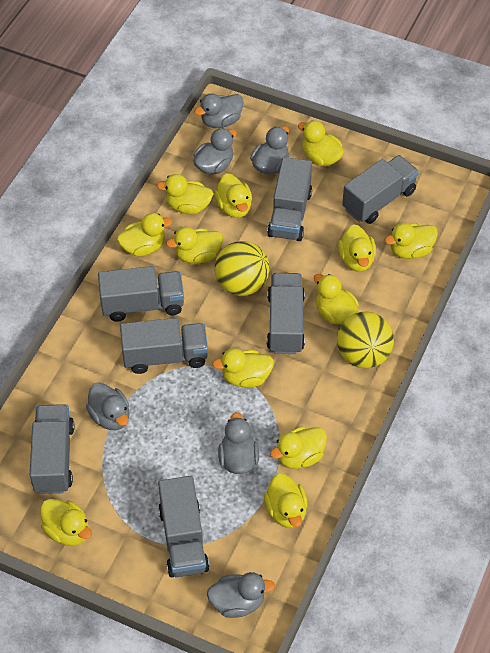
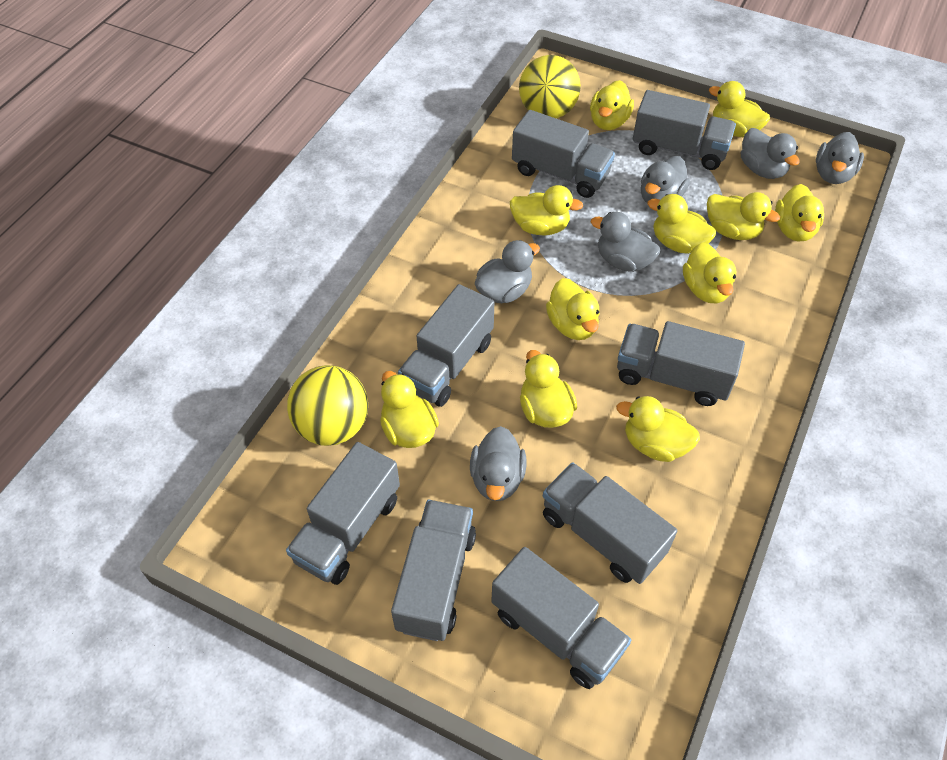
grey truck: 7 -> 8
yellow duck: 12 -> 11

